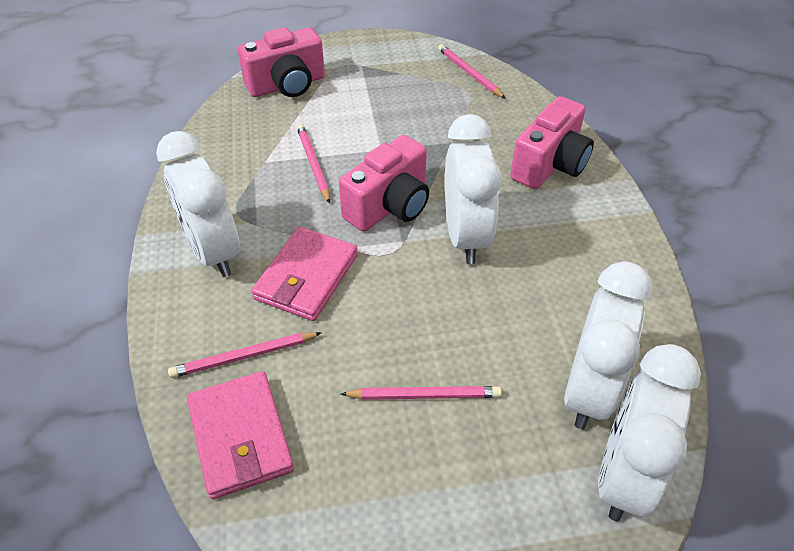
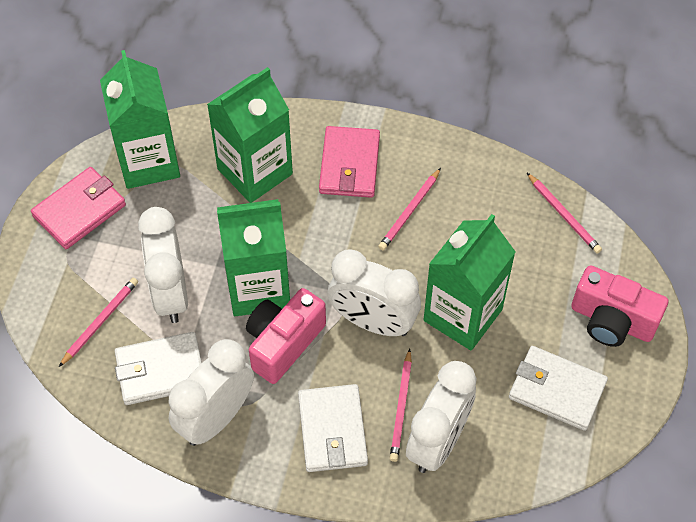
green carton: 0 -> 4
pink camera: 3 -> 2
white wallet: 0 -> 3

